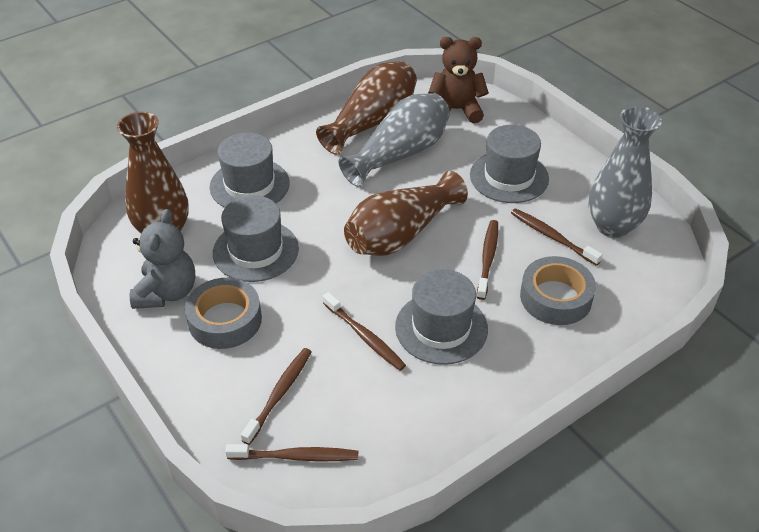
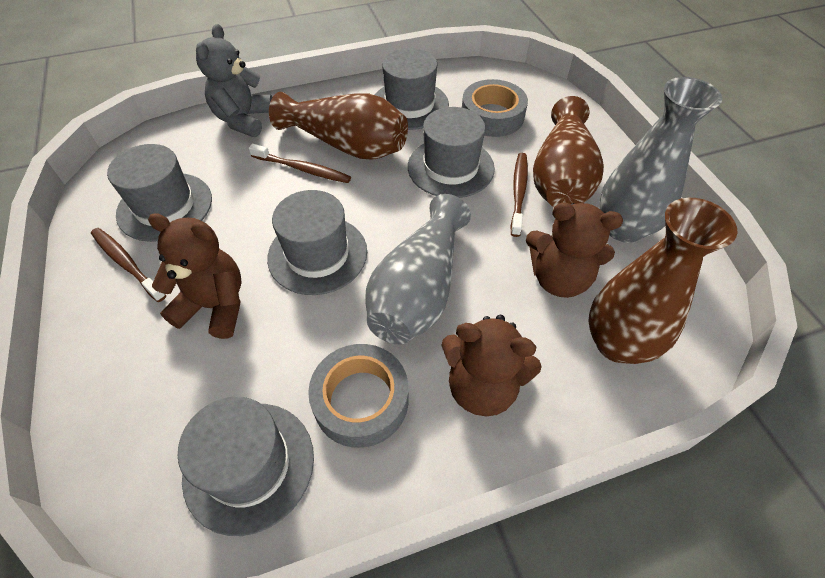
brown teddy bear: 1 -> 3
brown toothbrush: 5 -> 3
grey hat: 4 -> 5

